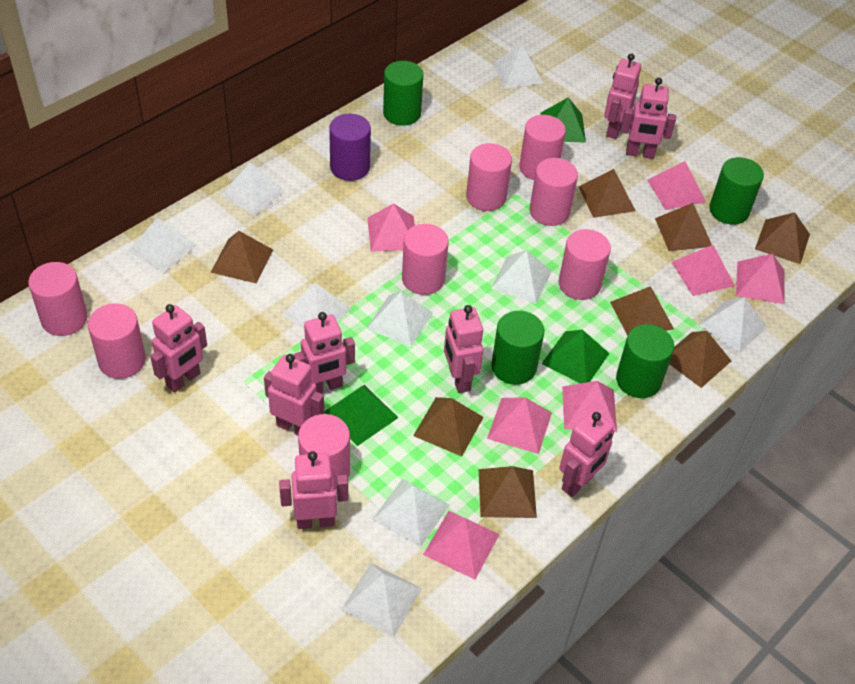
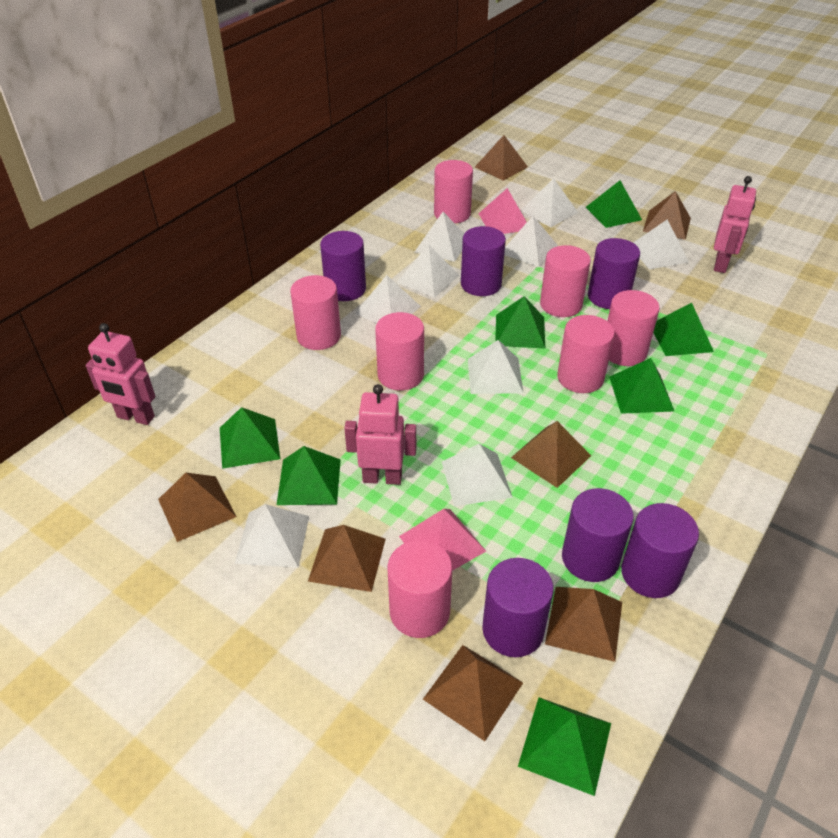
brown pyramid: 8 -> 7
green cylinder: 4 -> 0
green pyramid: 3 -> 7
pink cylinder: 8 -> 7
pink pyramid: 7 -> 2
pink robot: 8 -> 3
purple cylinder: 1 -> 6

